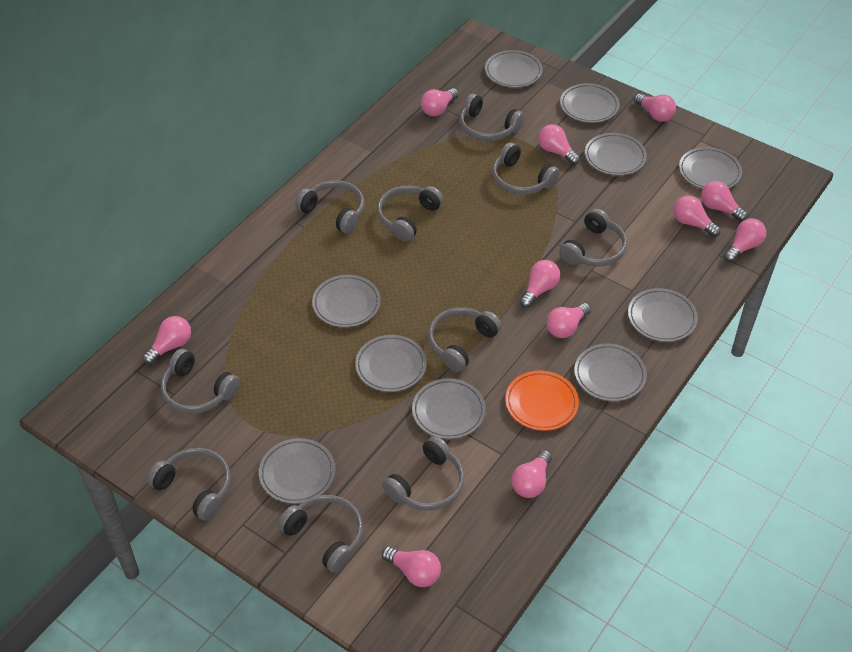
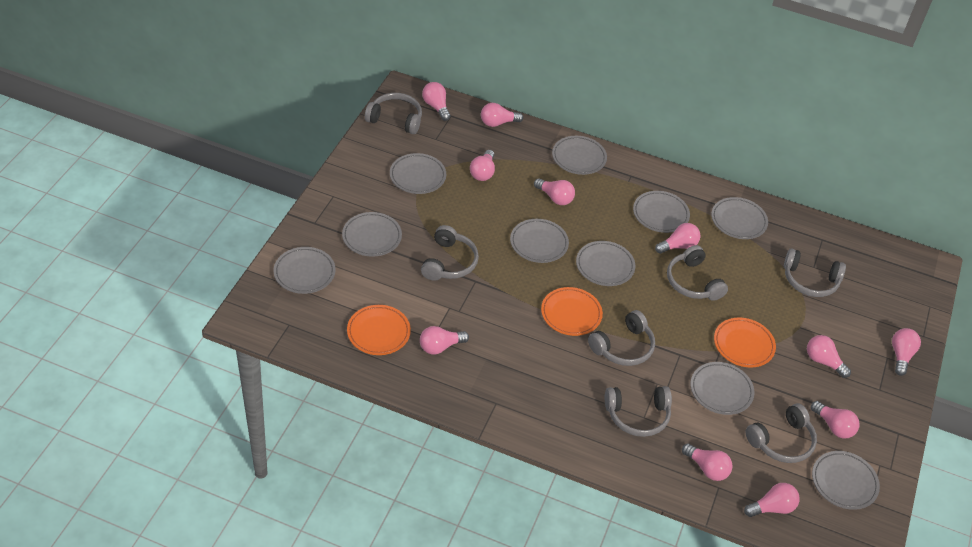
grey headphones: 10 -> 7
orange plate: 1 -> 3

